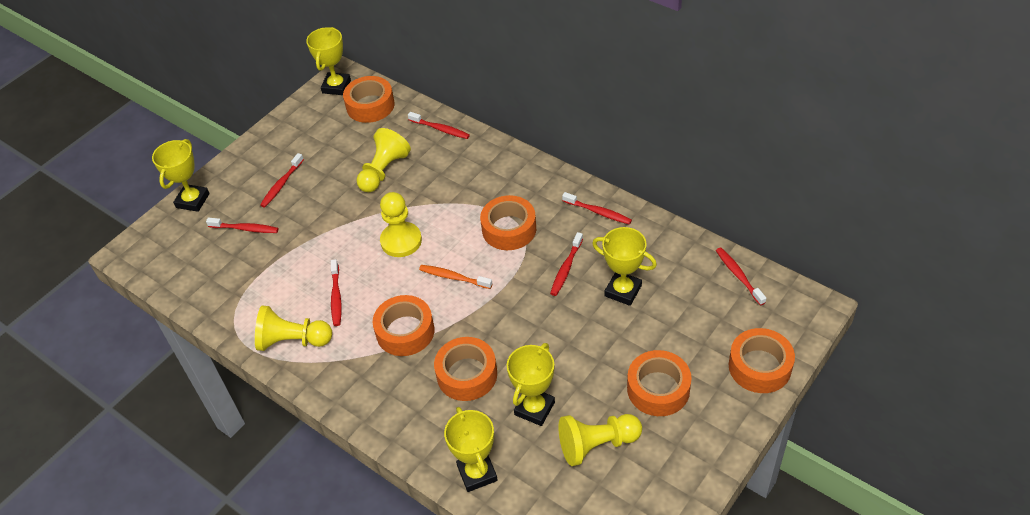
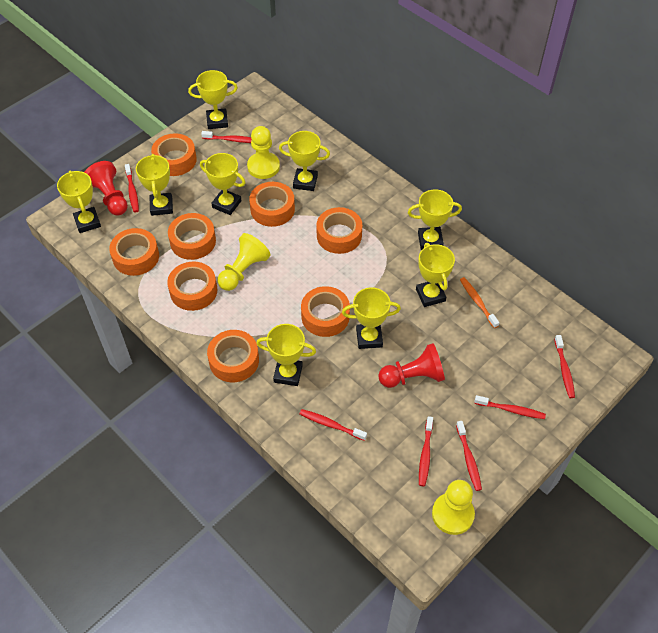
orange tape: 6 -> 8
red pawn: 0 -> 2
yellow pawn: 4 -> 3
yellow trophy: 5 -> 9

